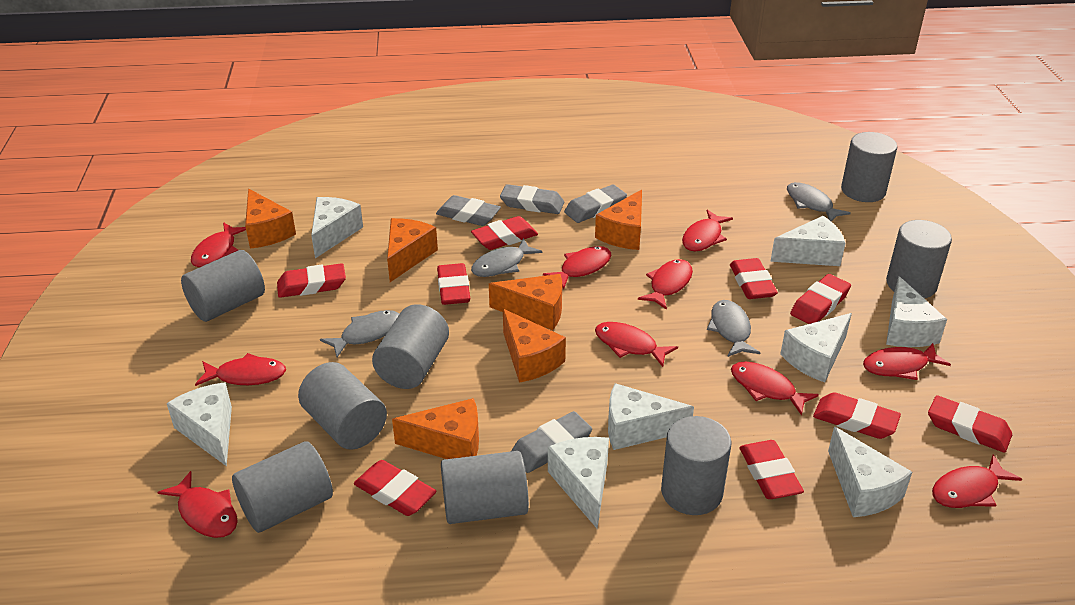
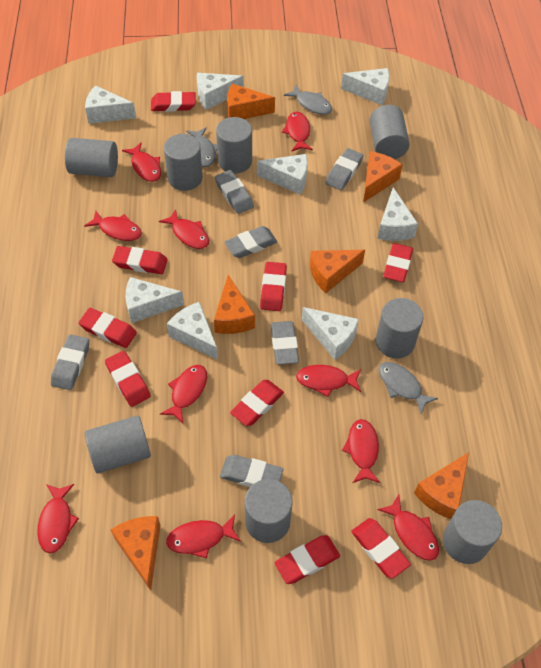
grey eraser: 4 -> 6
grey fish: 4 -> 3

